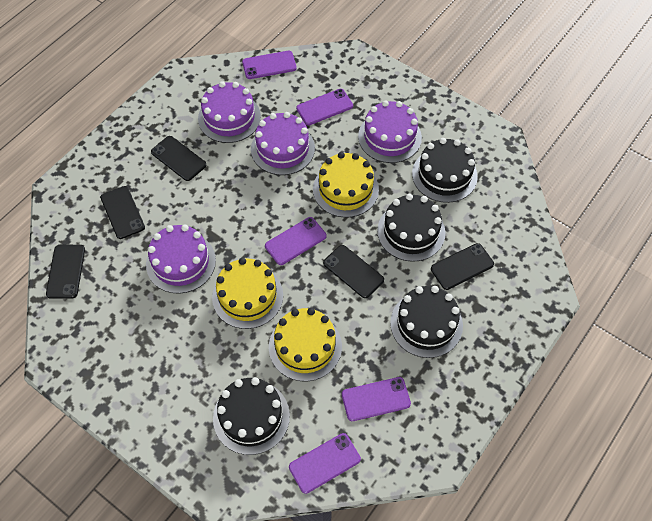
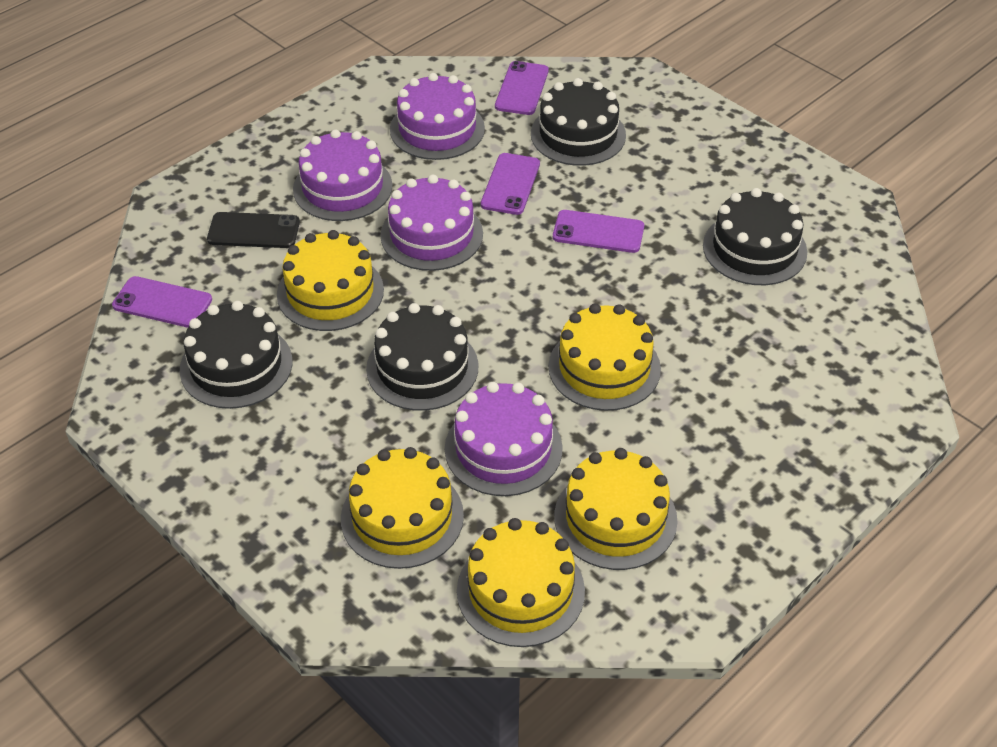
black phone: 5 -> 1
purple phone: 5 -> 4
yellow cake: 3 -> 5

